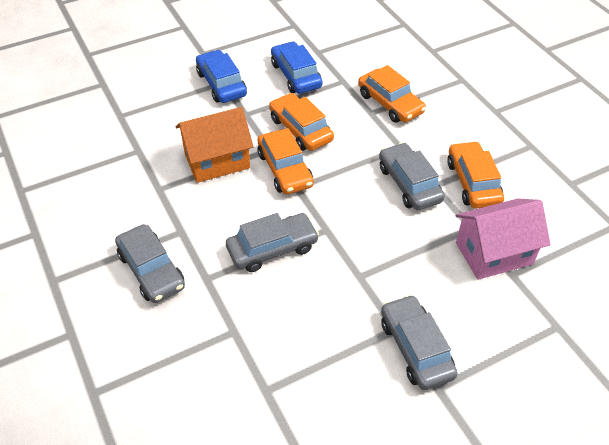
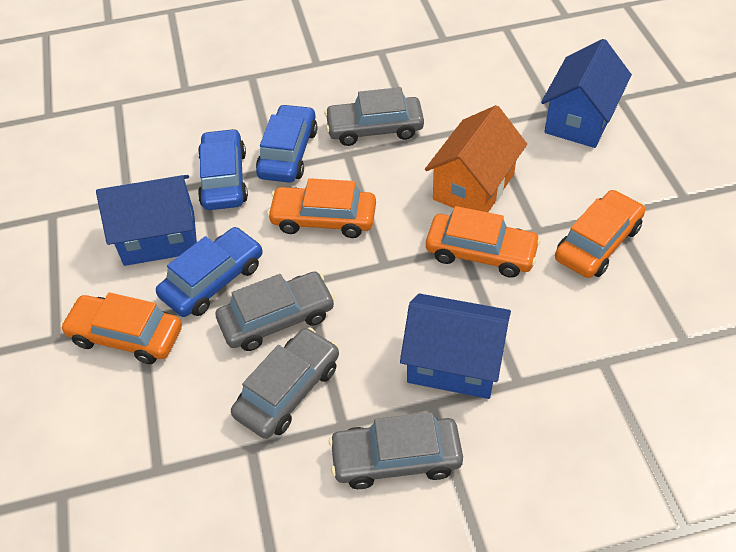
blue car: 2 -> 3
blue house: 0 -> 3
pink house: 1 -> 0

